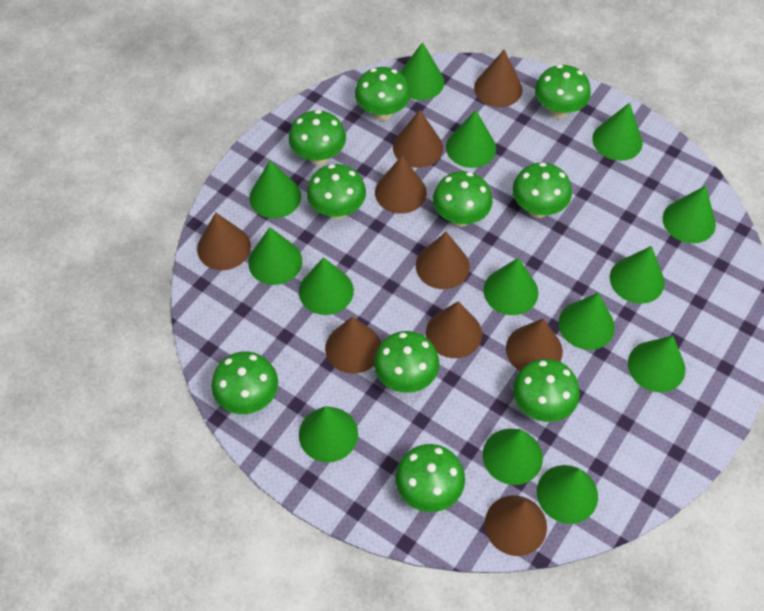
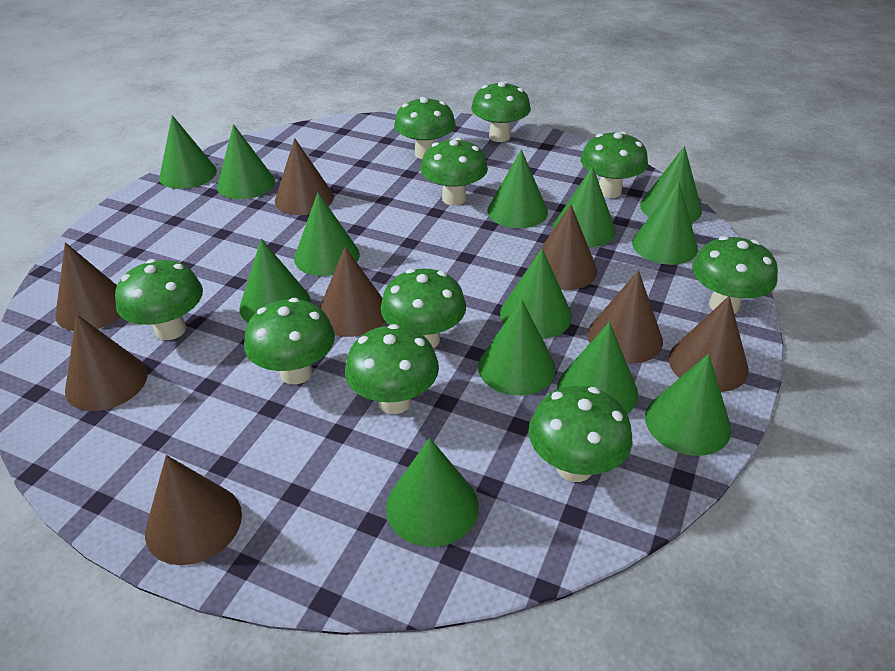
brown cone: 9 -> 8
green cone: 14 -> 13

